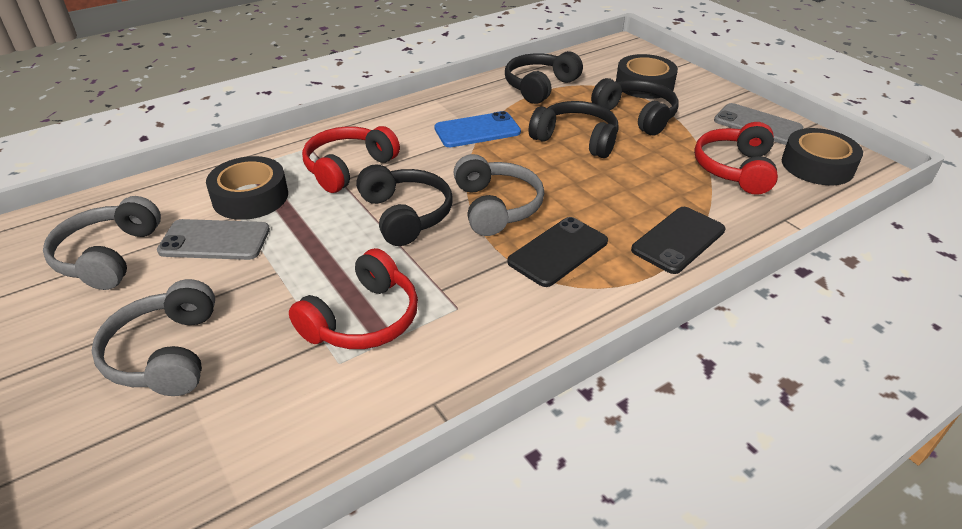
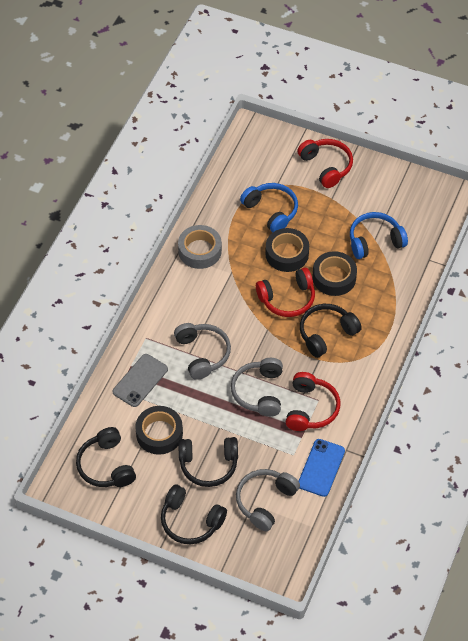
black phone: 2 -> 0
blue headphones: 0 -> 2
grey phone: 2 -> 1
grey tape: 0 -> 1

